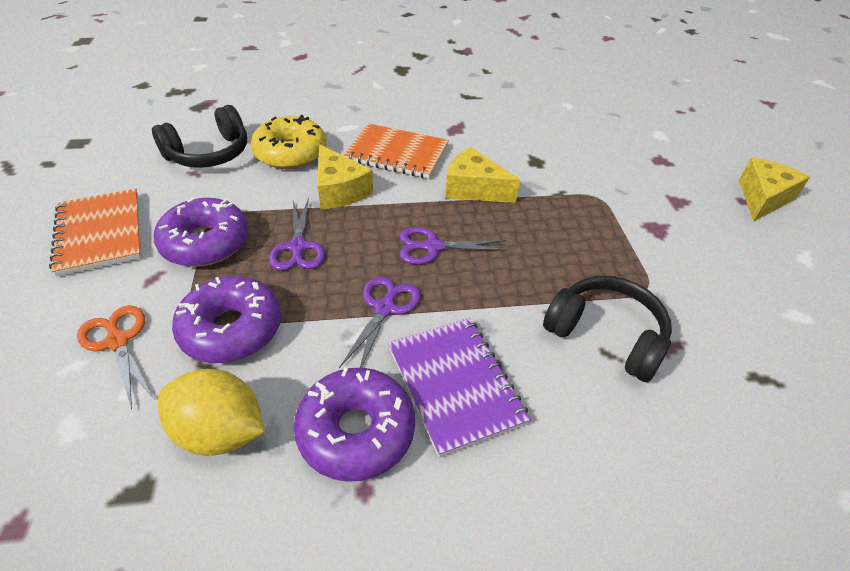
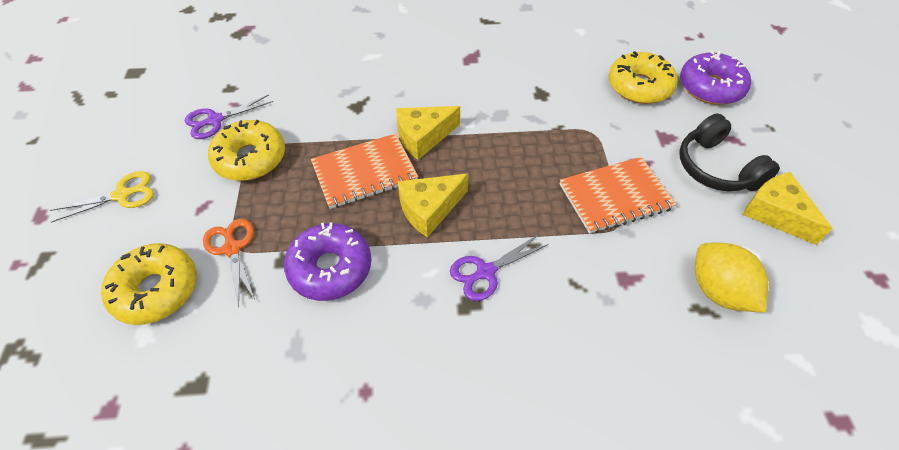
black headphones: 2 -> 1
purple donut: 3 -> 2
purple notebook: 1 -> 0
purple scissors: 3 -> 2
yellow donut: 1 -> 3
yellow scissors: 0 -> 1

